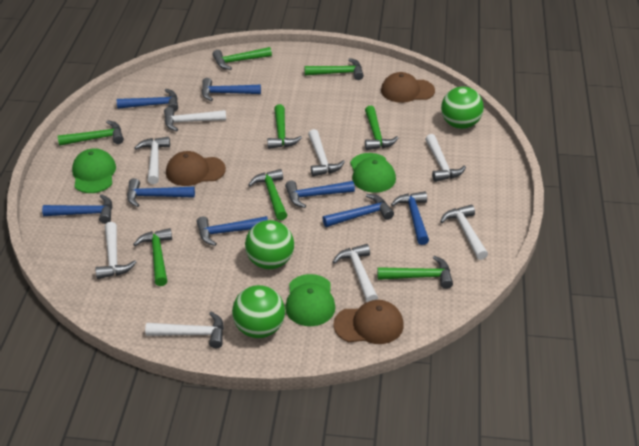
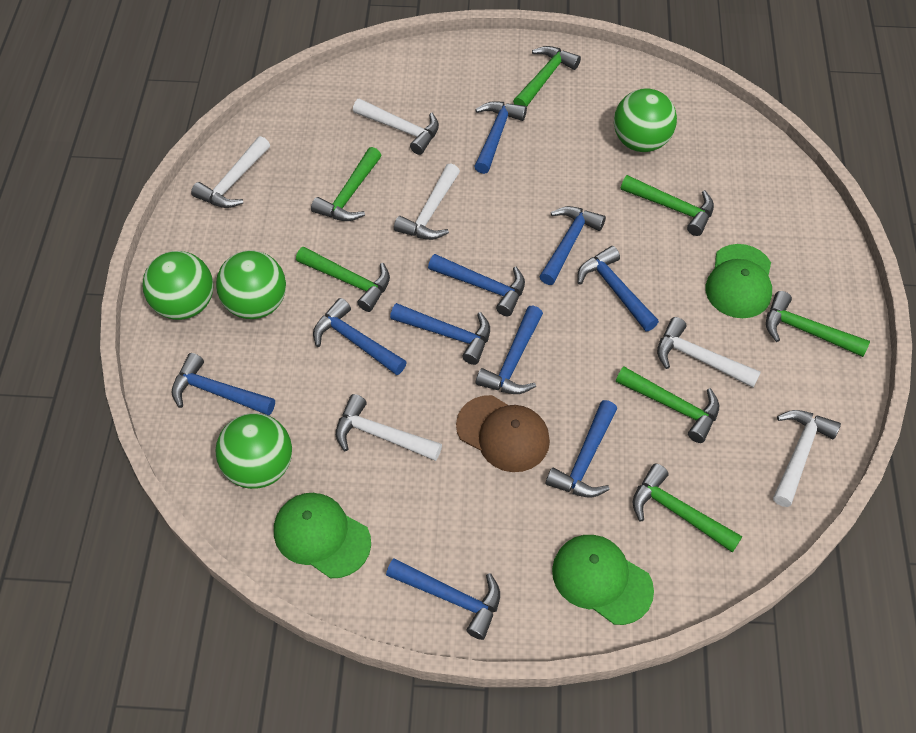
blue hammer: 8 -> 10
brown cap: 3 -> 1
green ball: 3 -> 4
green hammer: 8 -> 7
white hammer: 8 -> 6

